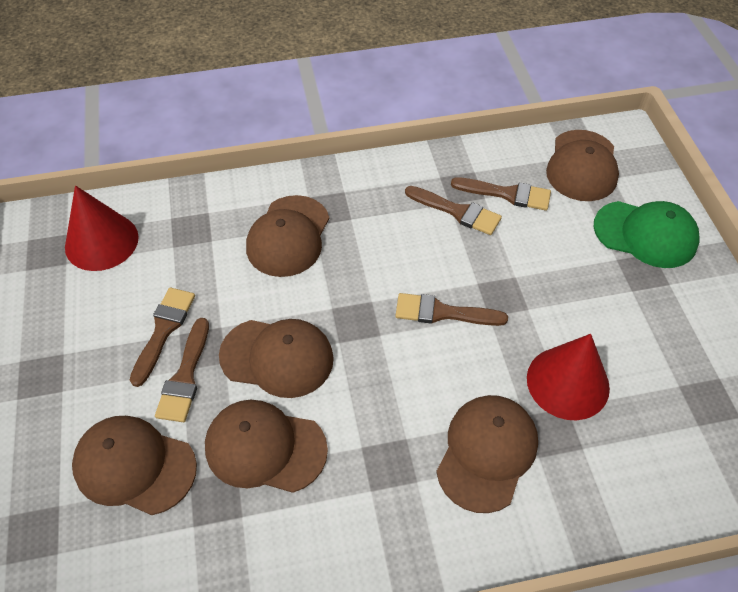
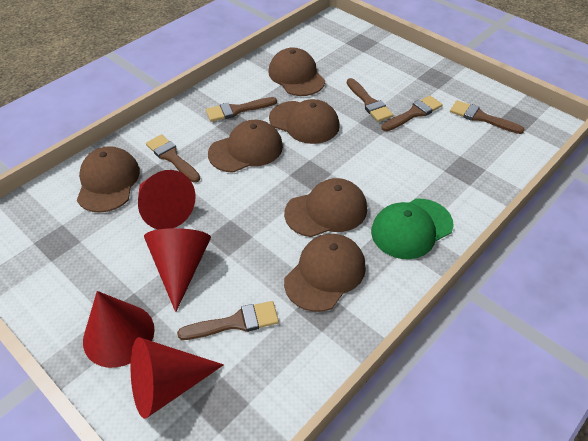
brown brush: 5 -> 6
red cone: 2 -> 4

